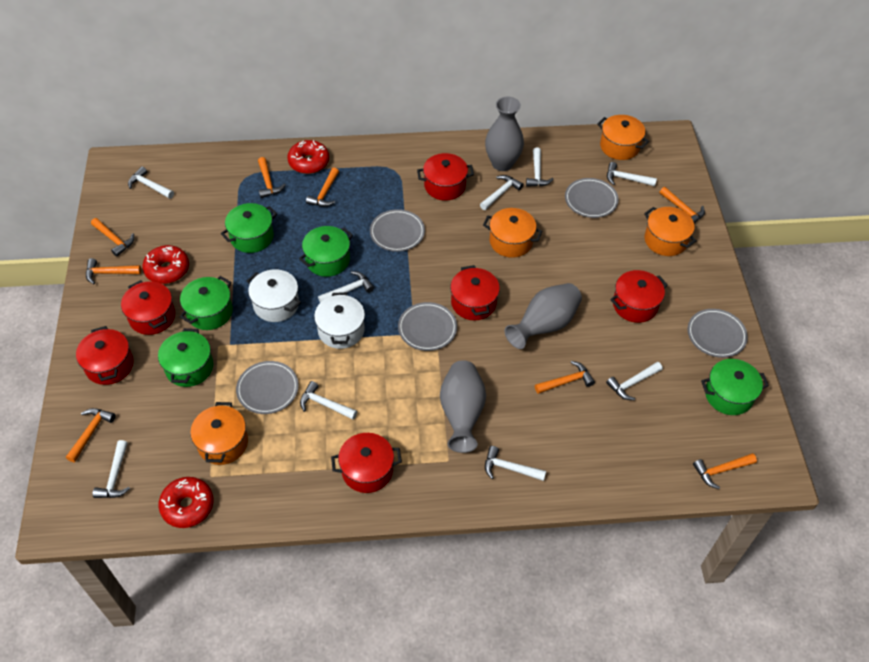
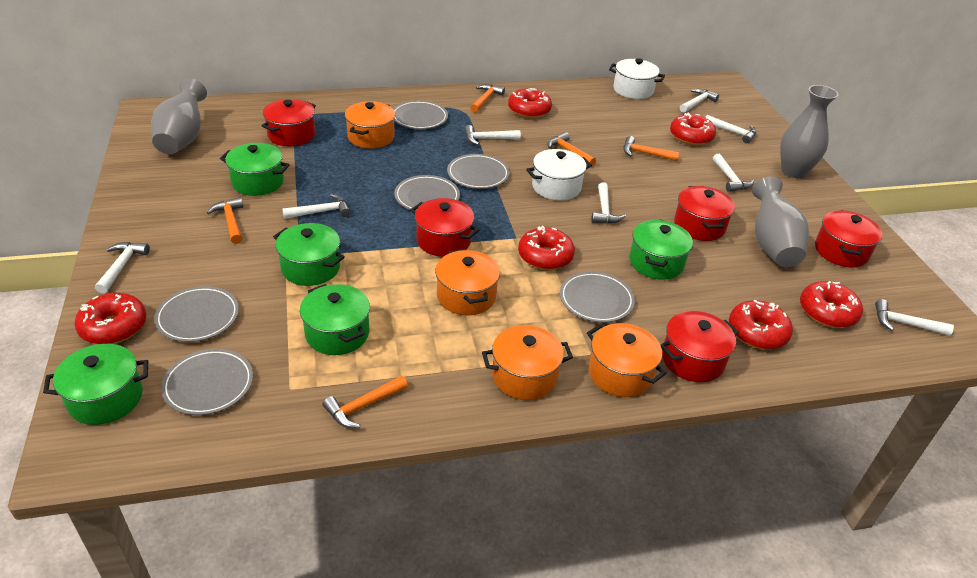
grey plate: 5 -> 6
orange hammer: 8 -> 5
red donut: 3 -> 6
red pot: 6 -> 5
white hammer: 9 -> 8

